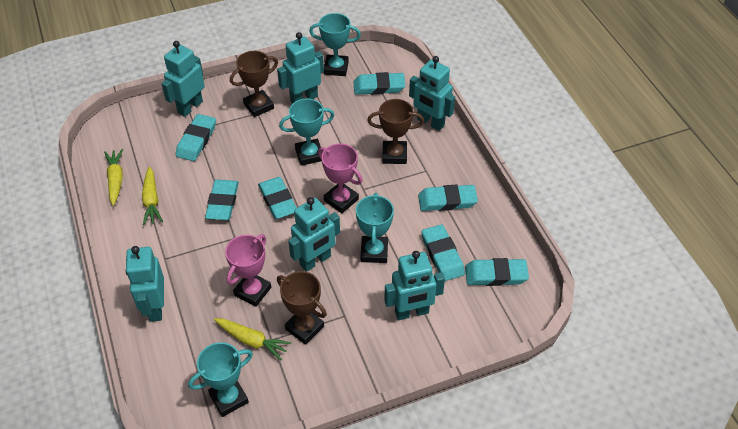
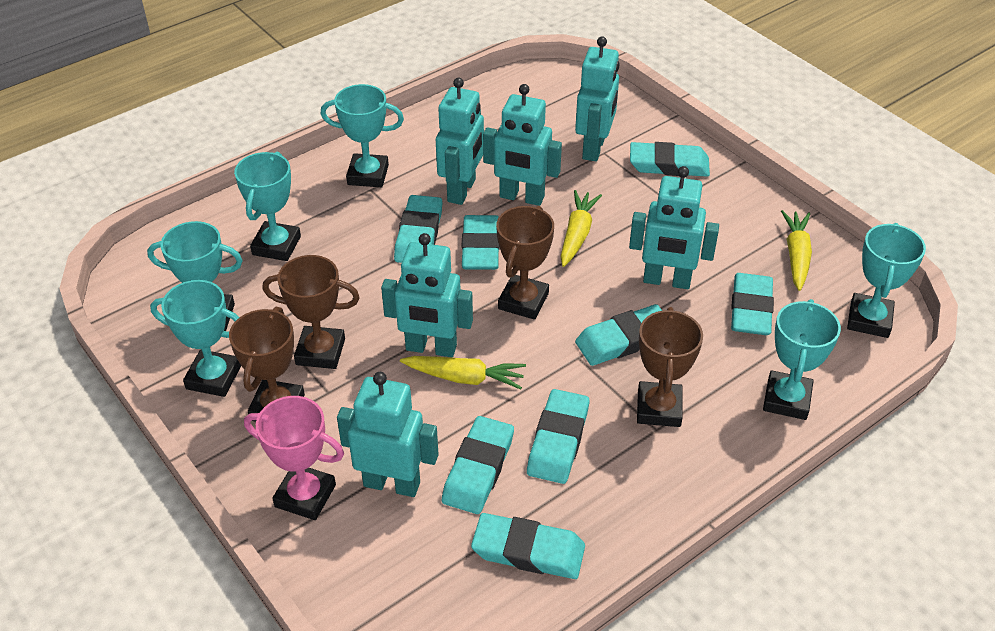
brown trophy: 3 -> 4
pink trophy: 2 -> 1
turquoise eraser: 7 -> 8
turquoise trophy: 4 -> 6

